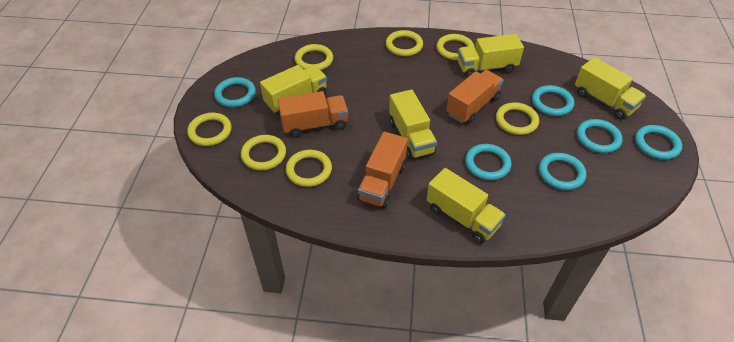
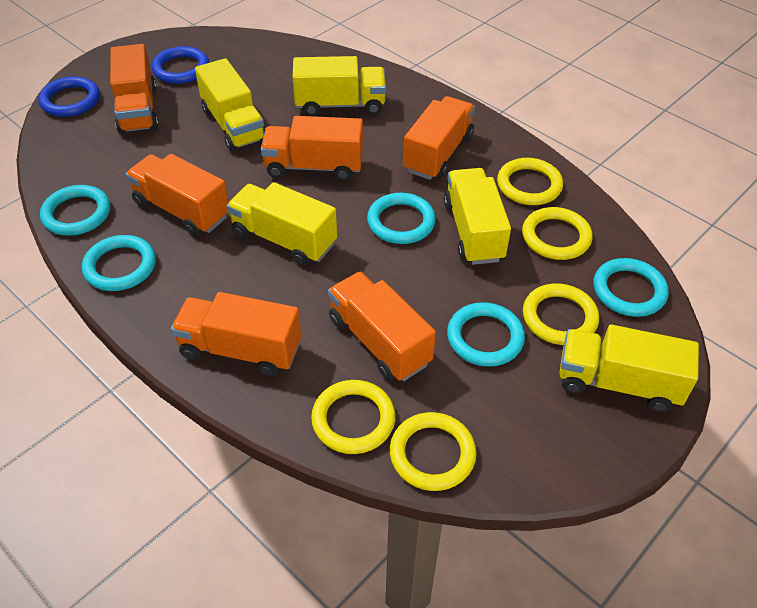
blue ring: 0 -> 2
orange truck: 3 -> 6
turquoise ring: 6 -> 5
yellow ring: 7 -> 5

